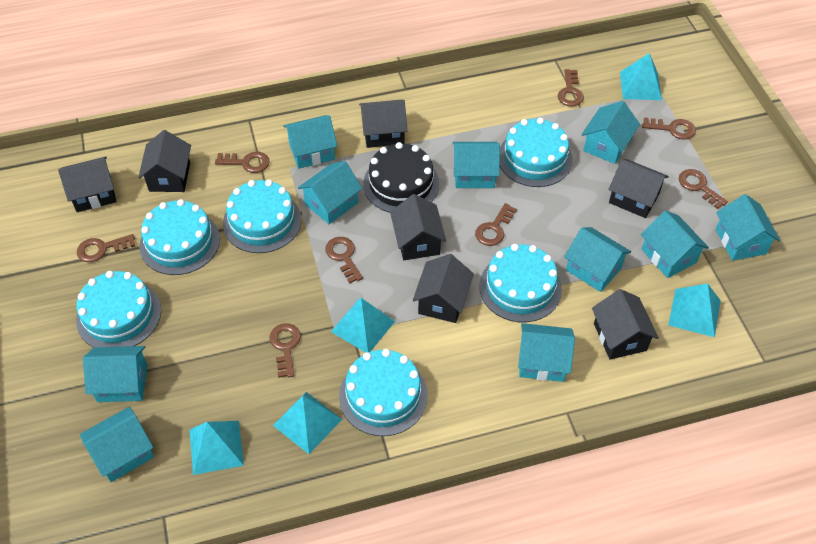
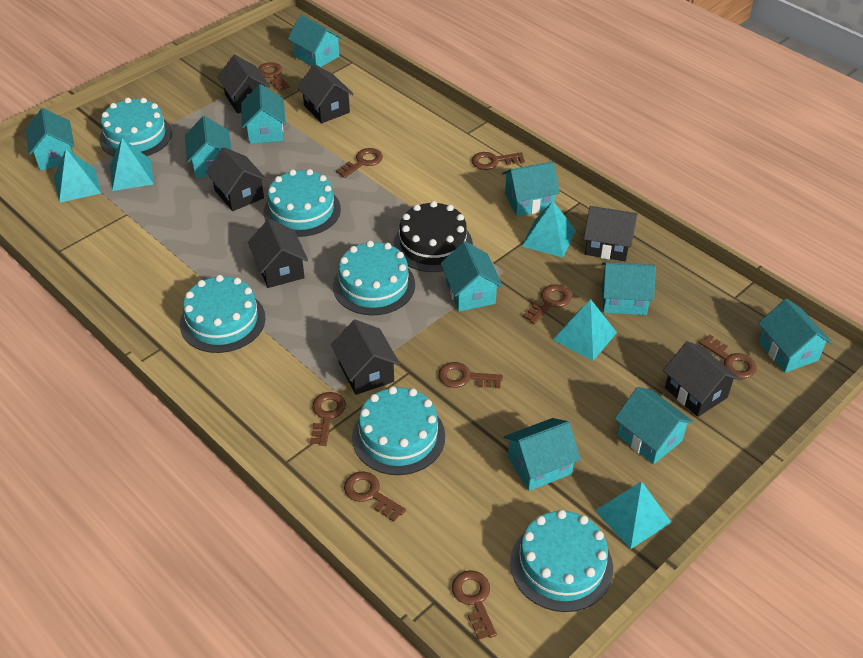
brown key: 8 -> 9

